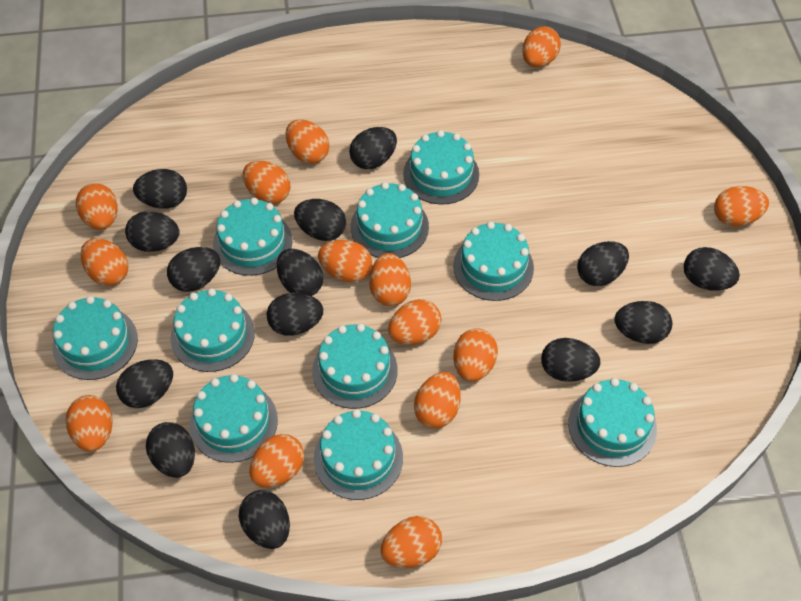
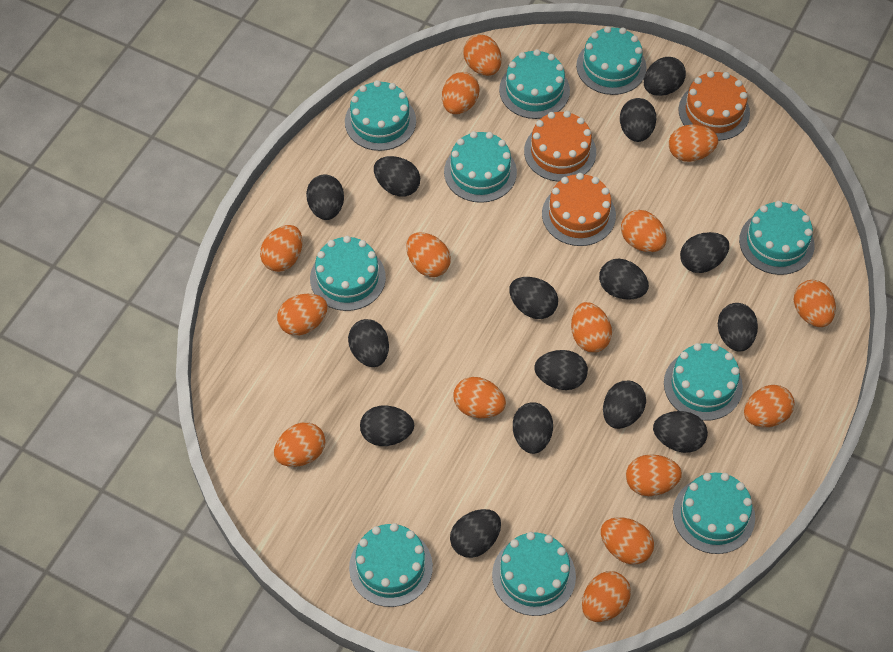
black egg: 14 -> 15
orange cake: 0 -> 3
orange egg: 14 -> 15

